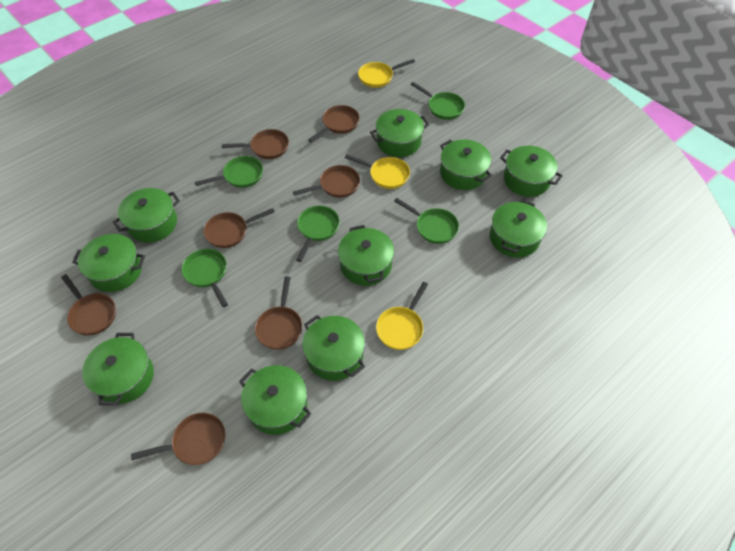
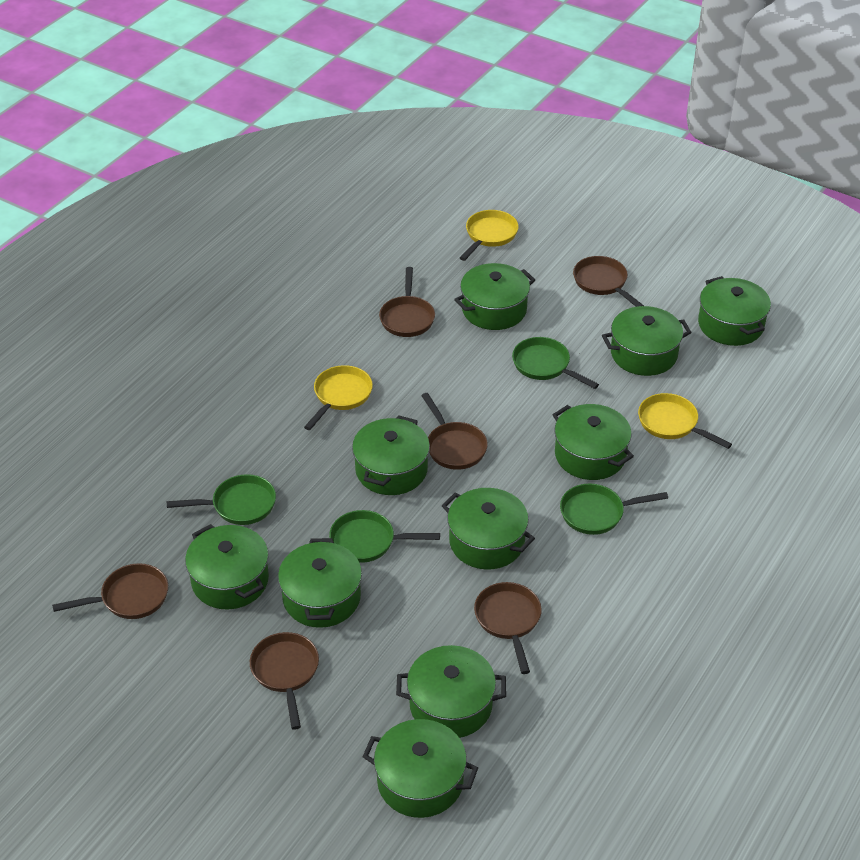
brown pan: 7 -> 6
green pan: 5 -> 4

